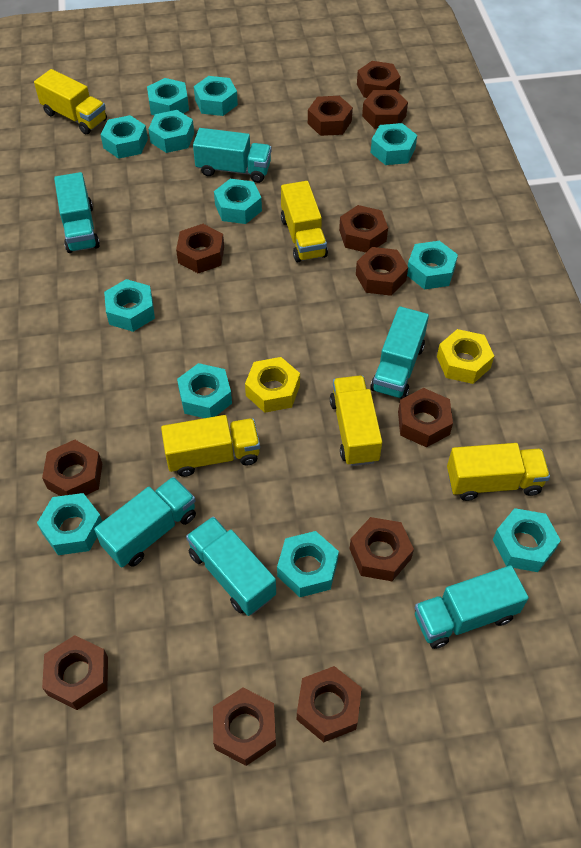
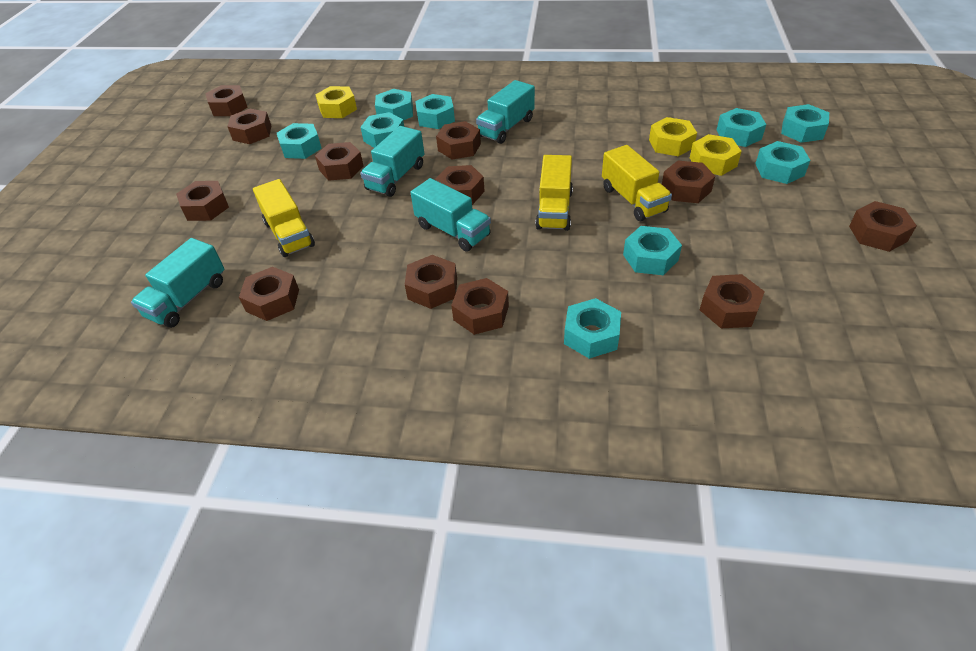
turquoise nut: 12 -> 9
turquoise truck: 6 -> 4
yellow nut: 2 -> 3
yellow truck: 5 -> 3

